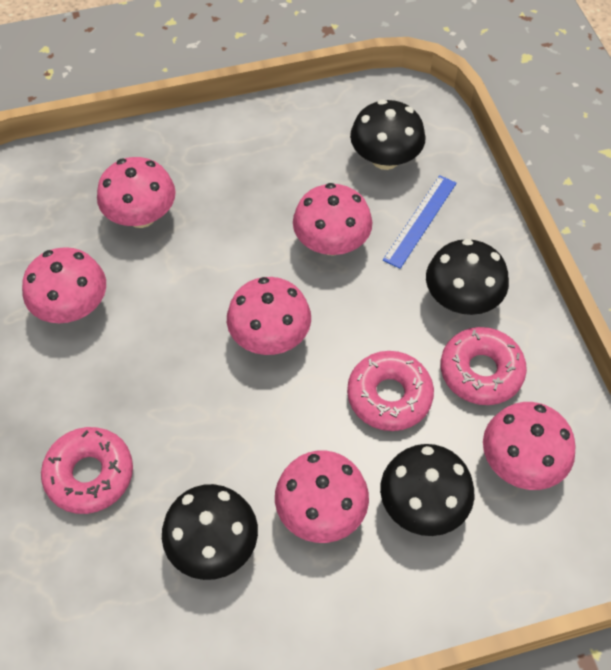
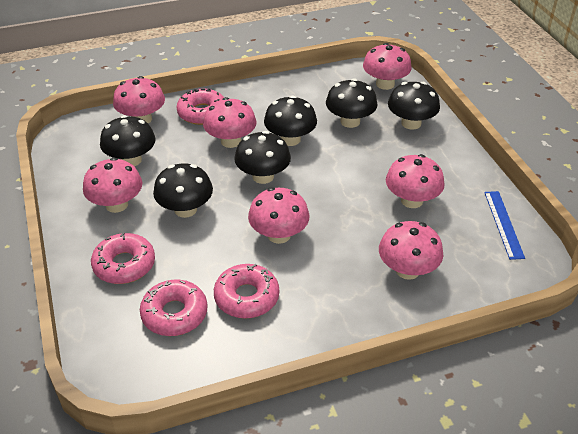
black mushroom: 4 -> 6
pink donut: 3 -> 4
pink mushroom: 6 -> 7

